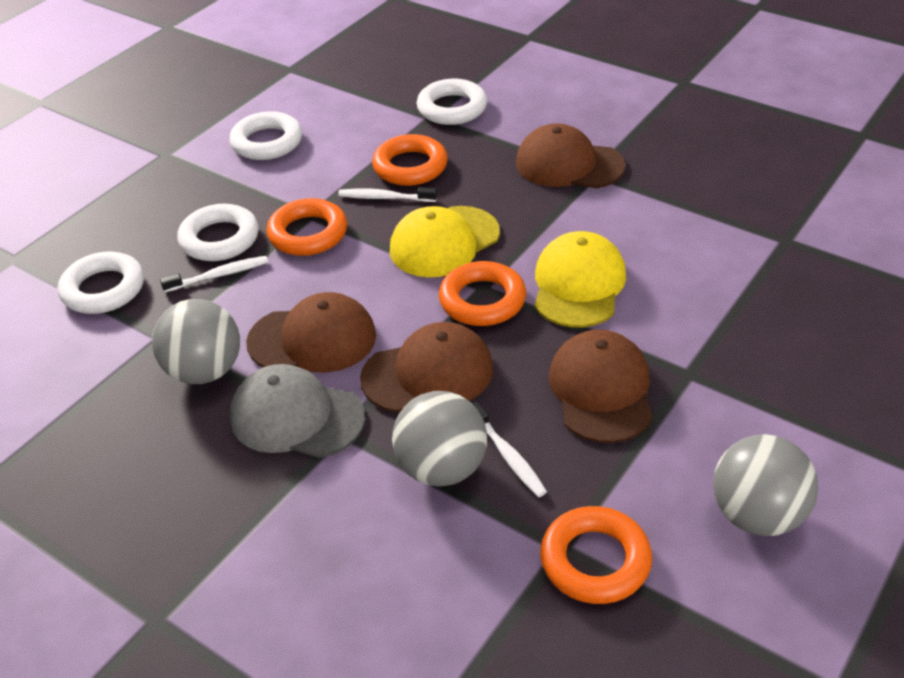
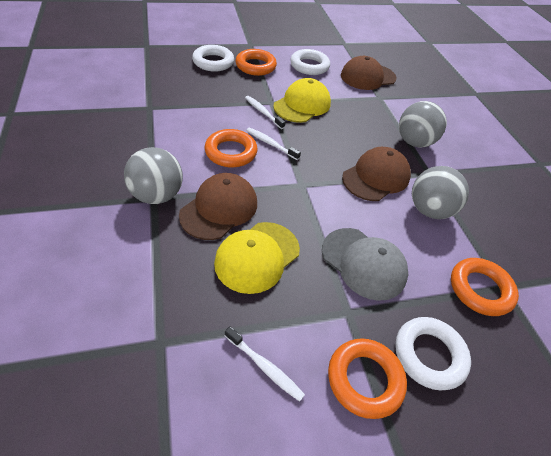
brown cap: 4 -> 3
white ring: 4 -> 3

